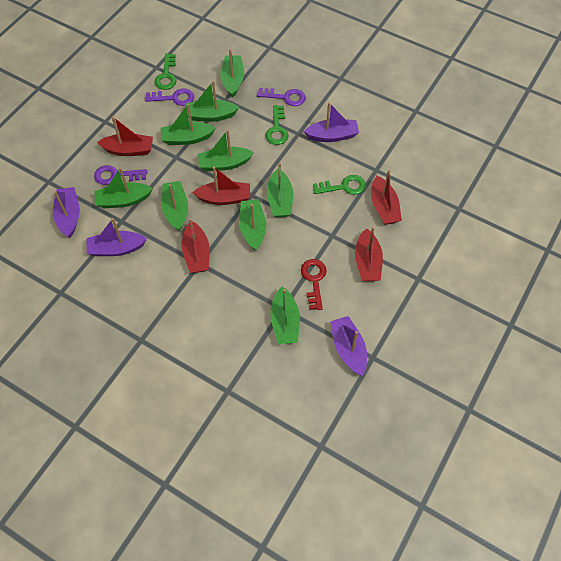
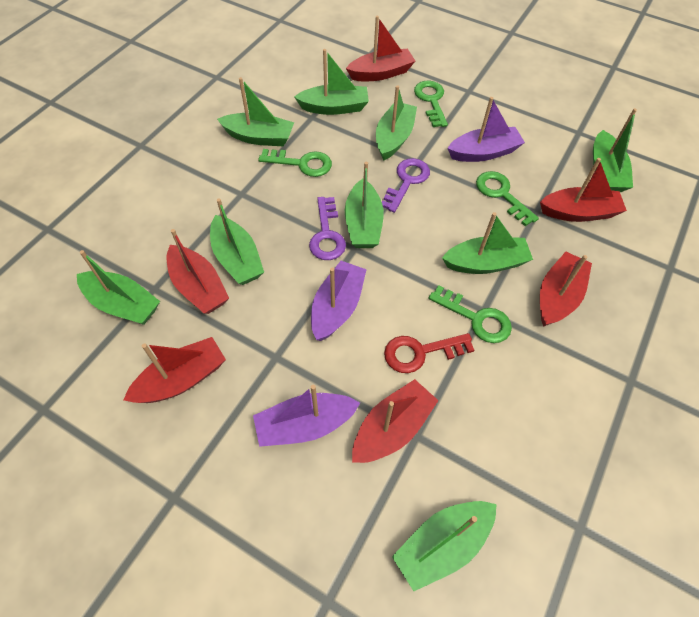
green key: 3 -> 4
purple boat: 4 -> 3
purple key: 3 -> 2
red boat: 5 -> 6

